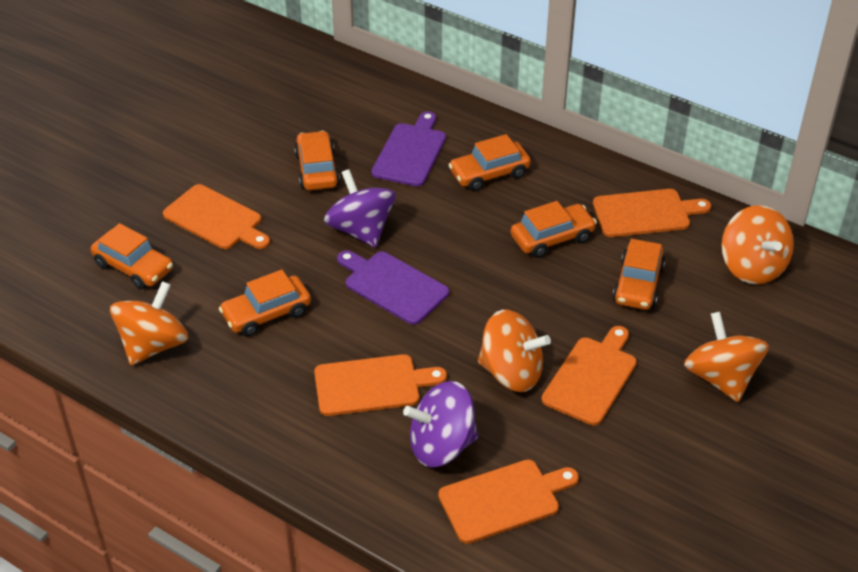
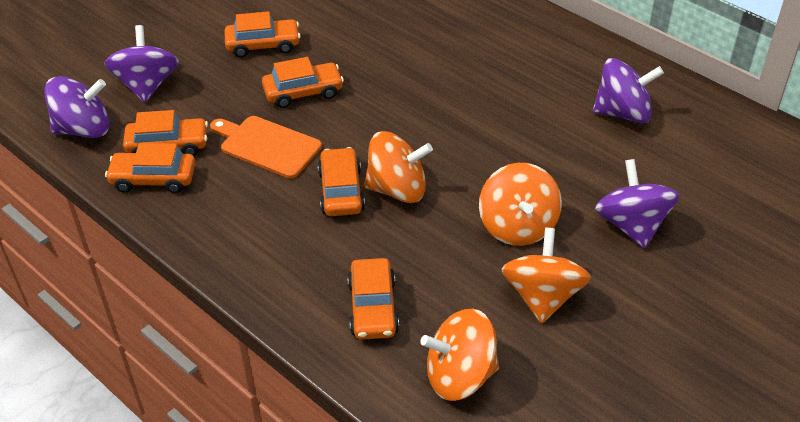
orange cutting board: 5 -> 1
purple cutting board: 2 -> 0
purple spinning top: 2 -> 4

